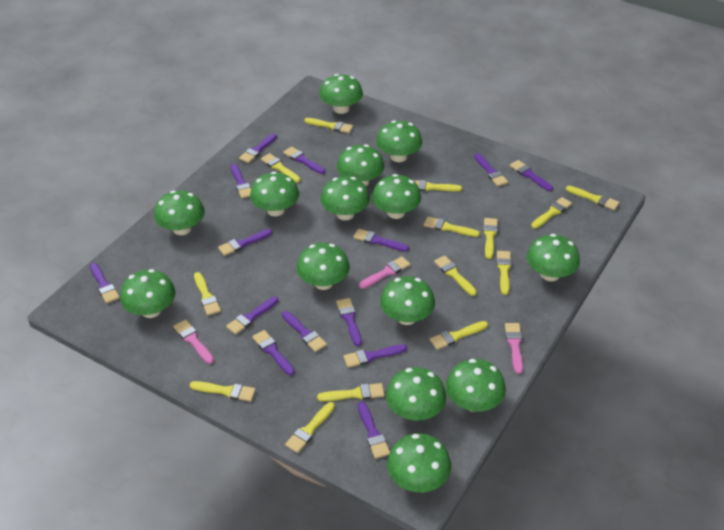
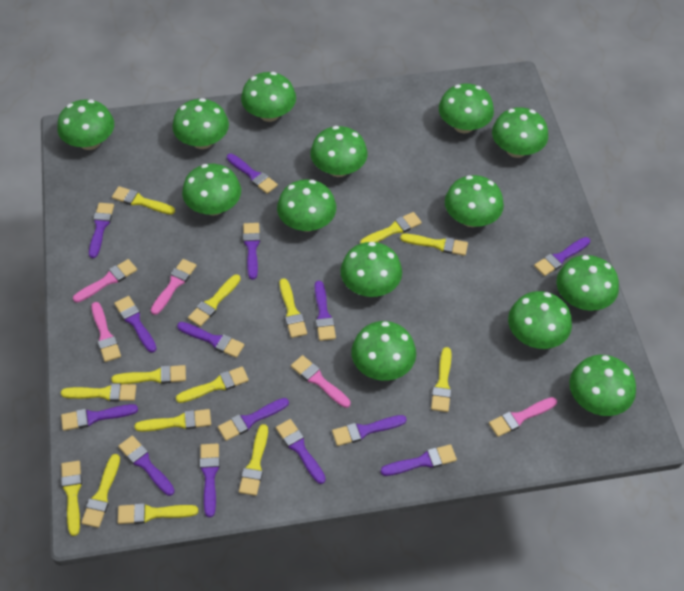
pink brush: 3 -> 5

